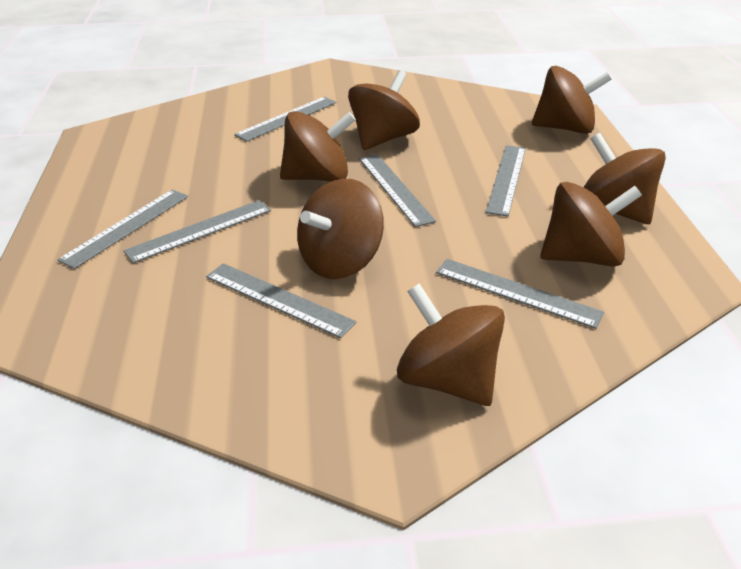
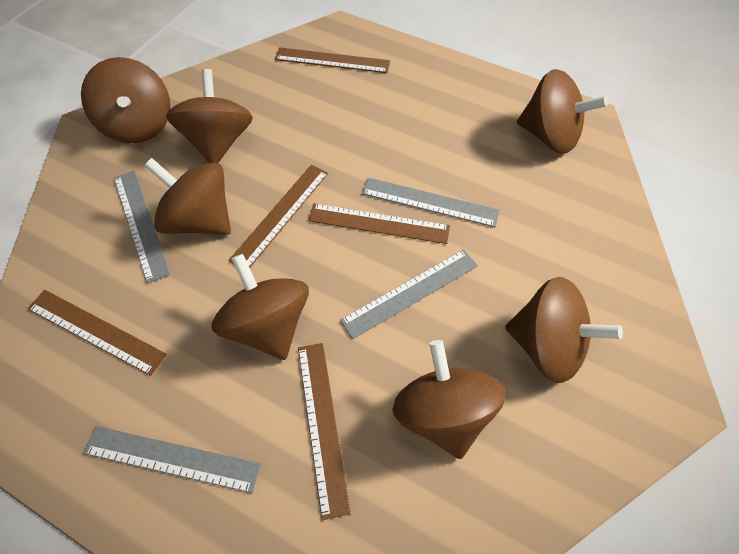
brown ruler: 0 -> 5
grey ruler: 7 -> 4

